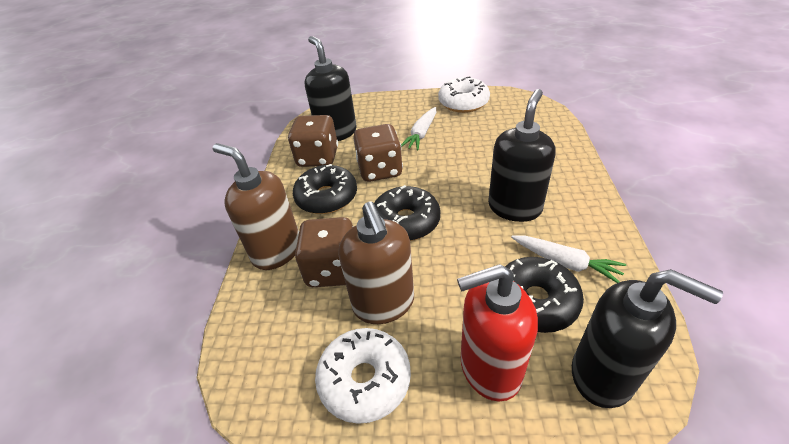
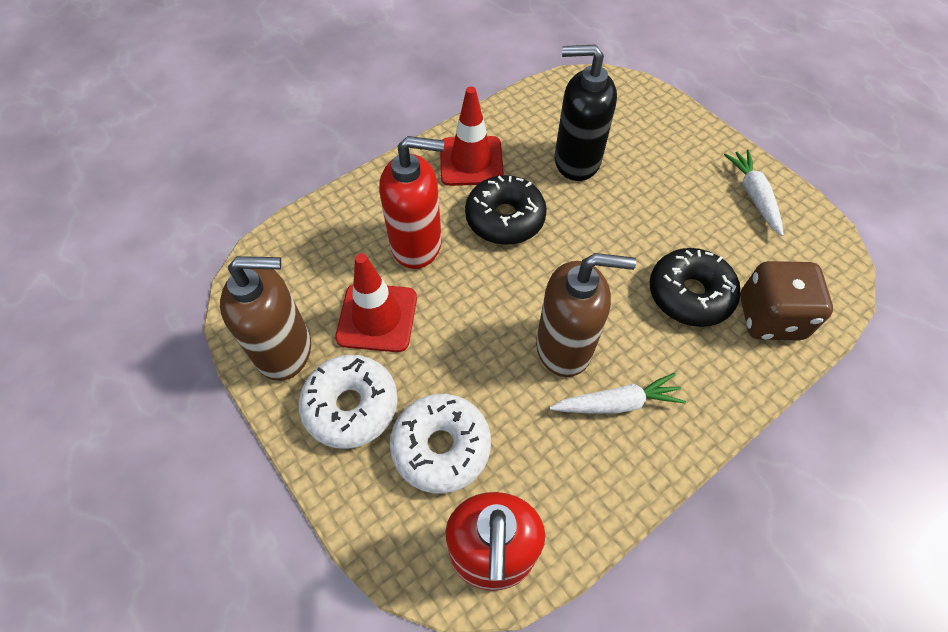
black donut: 3 -> 2
black soap dispenser: 3 -> 1
brown dice: 3 -> 1
red soap dispenser: 1 -> 2
red traffic cone: 0 -> 2

